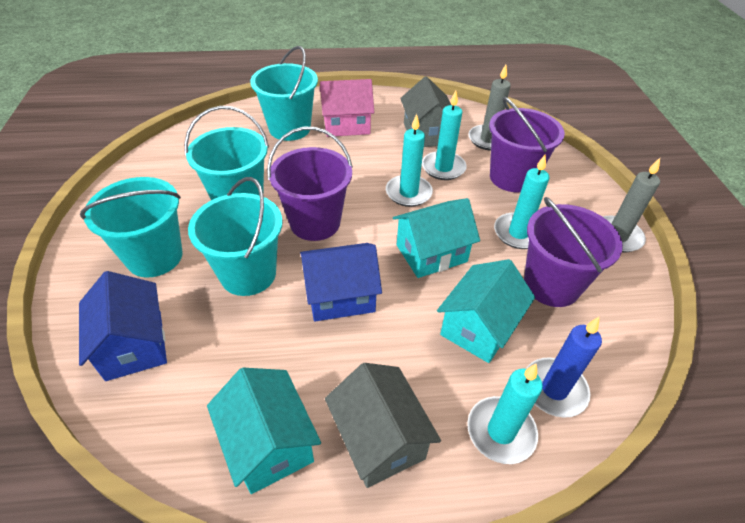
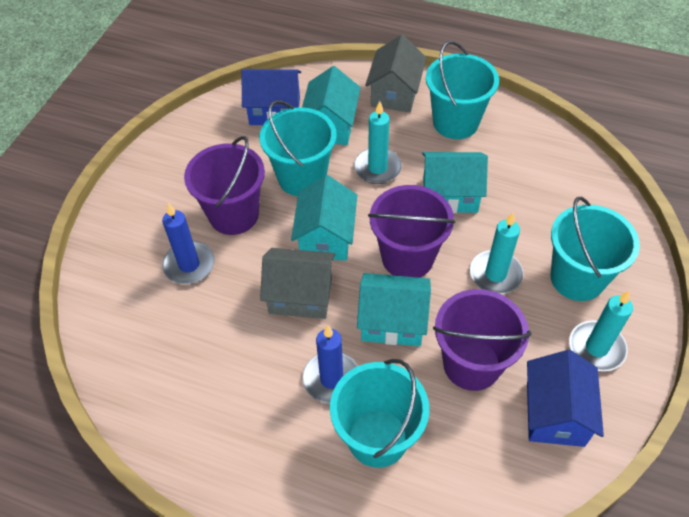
blue candle: 1 -> 2
grey candle: 2 -> 0
pink house: 1 -> 0
turquoise candle: 4 -> 3
turquoise house: 3 -> 4

